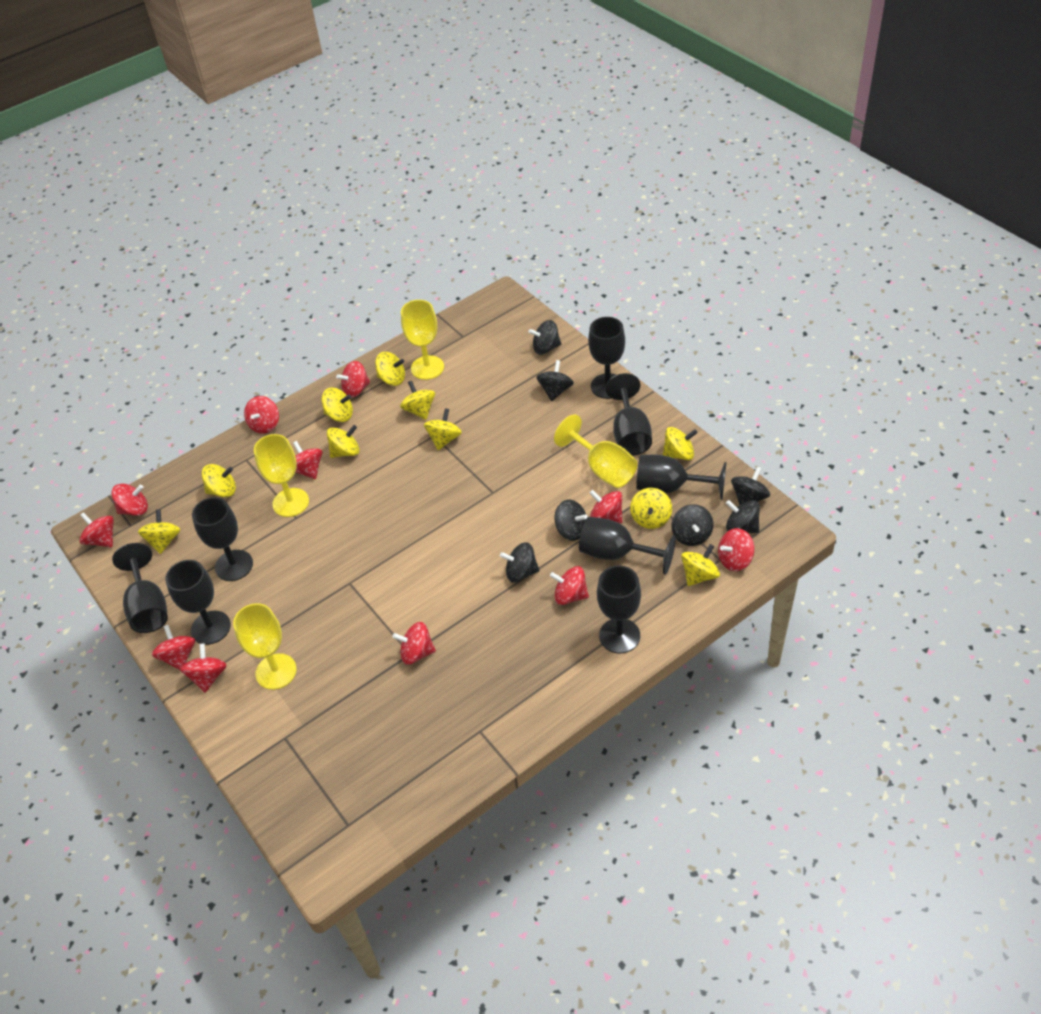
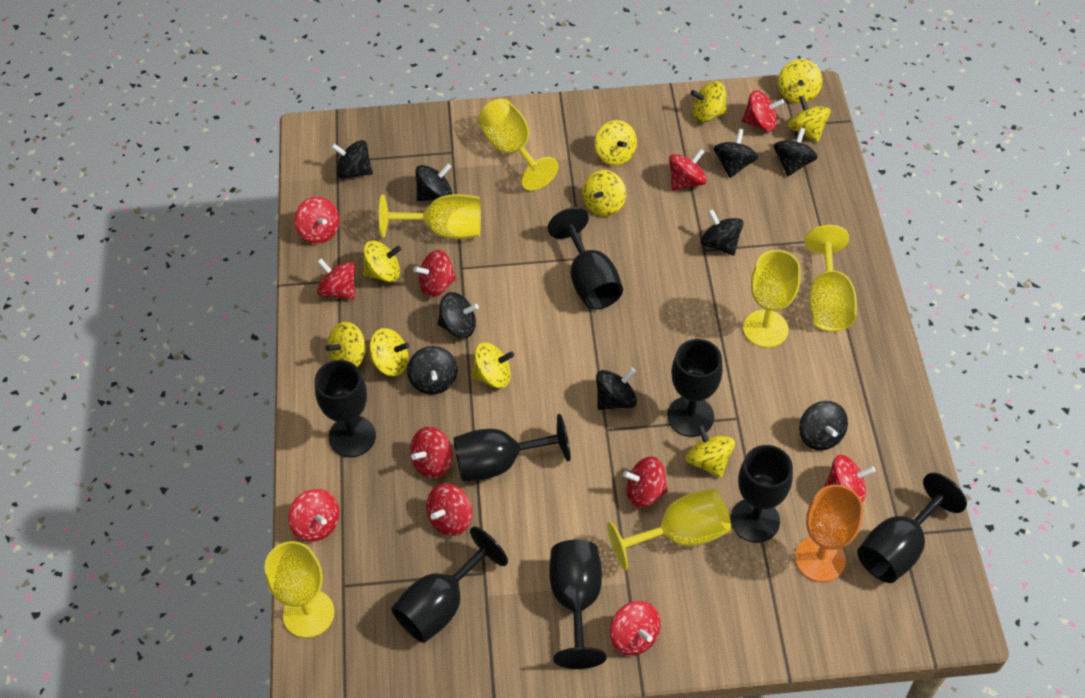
black spinning top: 7 -> 9
orange goblet: 0 -> 1
yellow goblet: 4 -> 6

